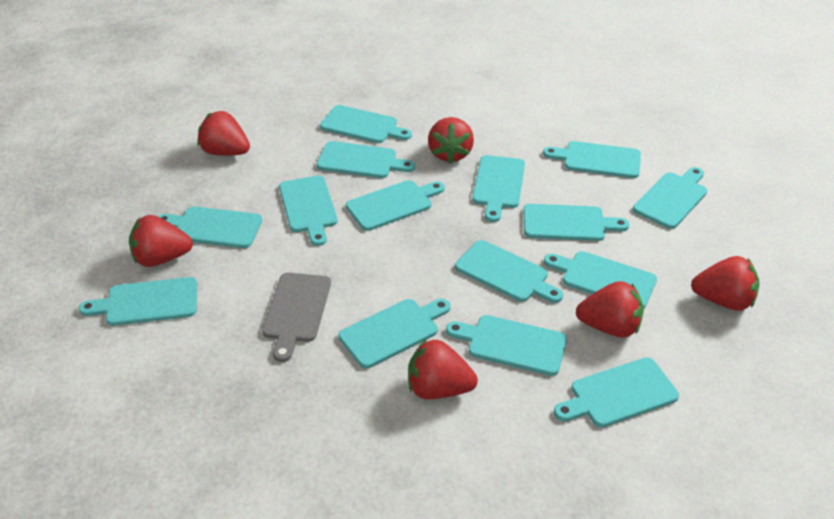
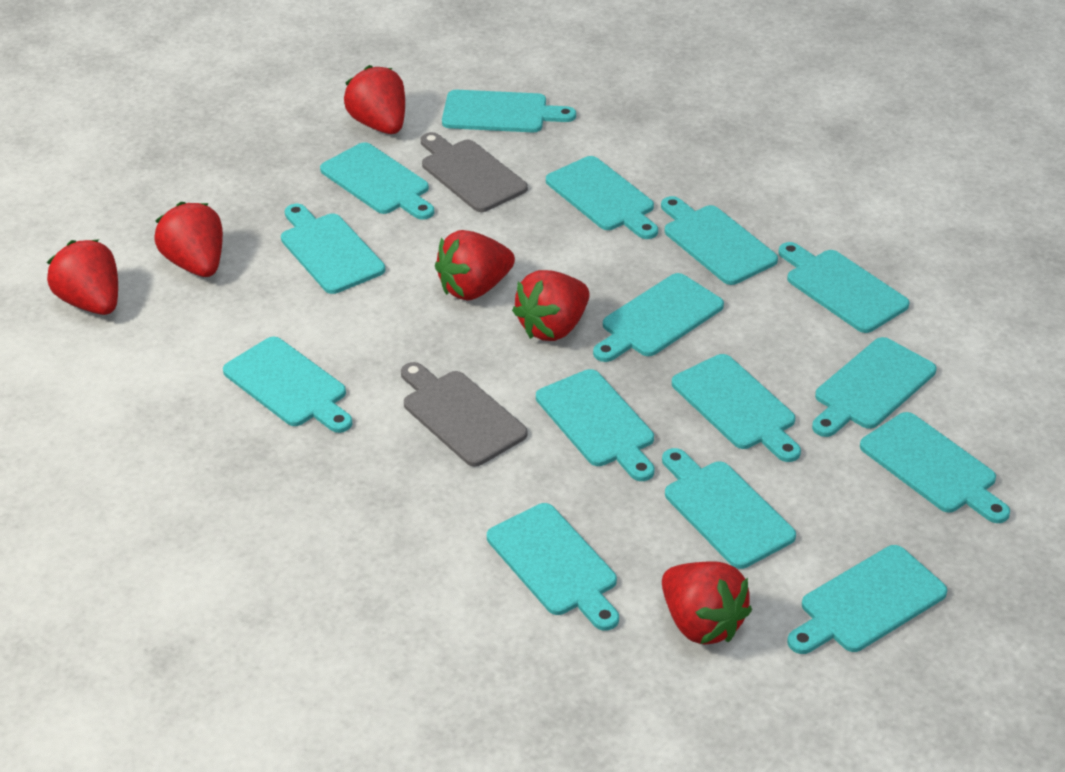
grey cutting board: 1 -> 2

